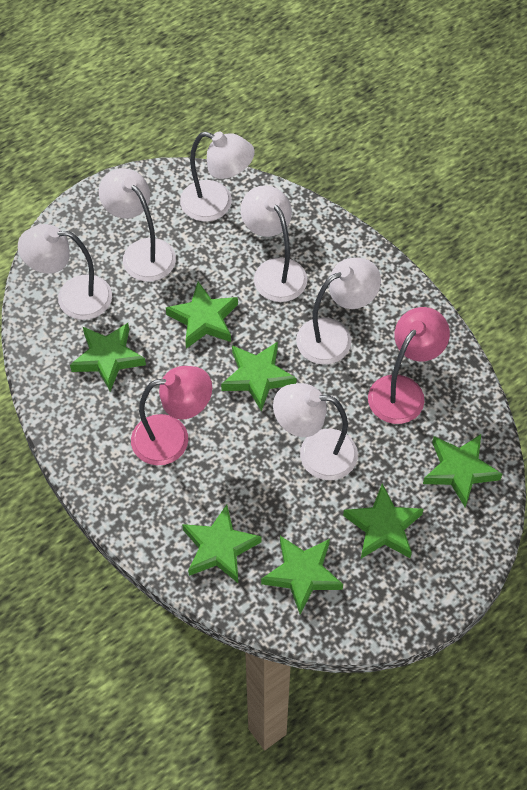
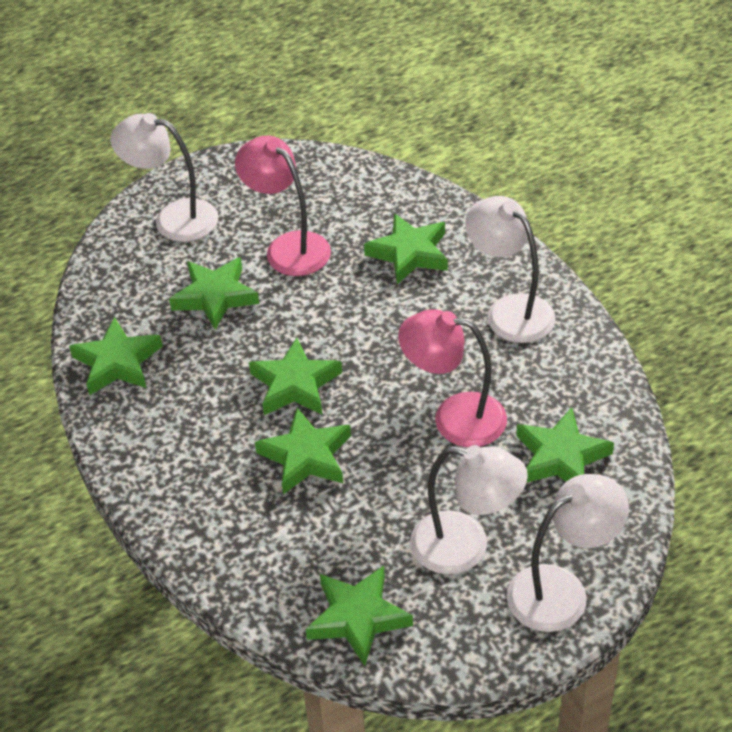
white lamp: 6 -> 4

